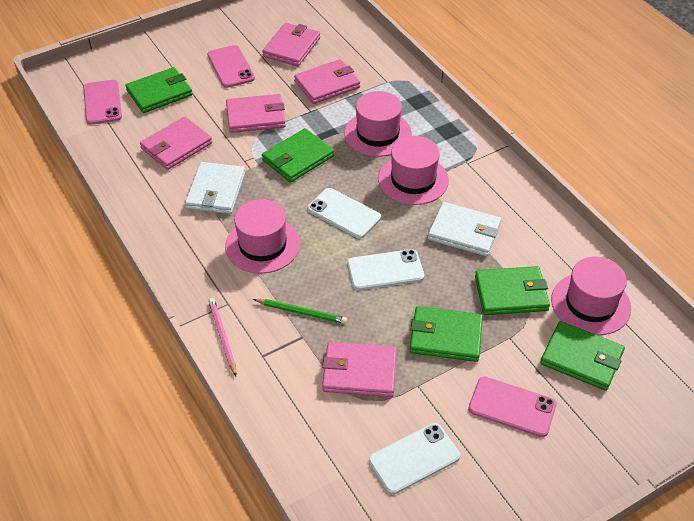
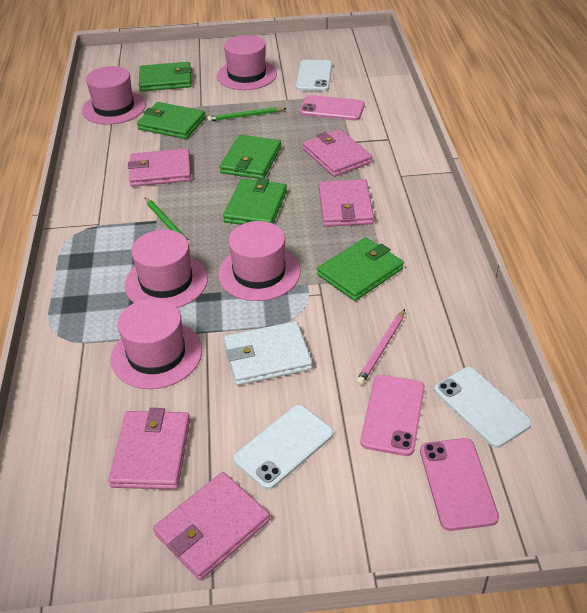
green pencil: 1 -> 2
pink hat: 4 -> 5
white wallet: 2 -> 1

